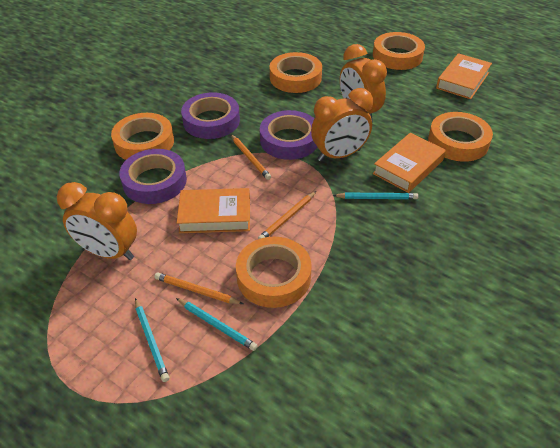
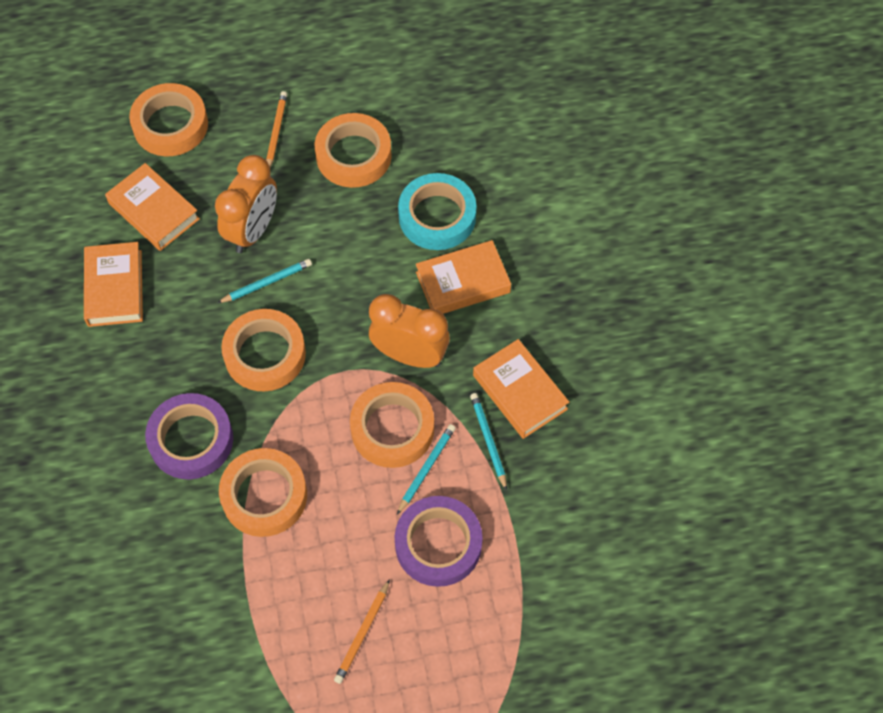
orange book: 3 -> 4
orange clock: 3 -> 2
orange pencil: 3 -> 2
purple tape: 3 -> 2
turquoise tape: 0 -> 1

